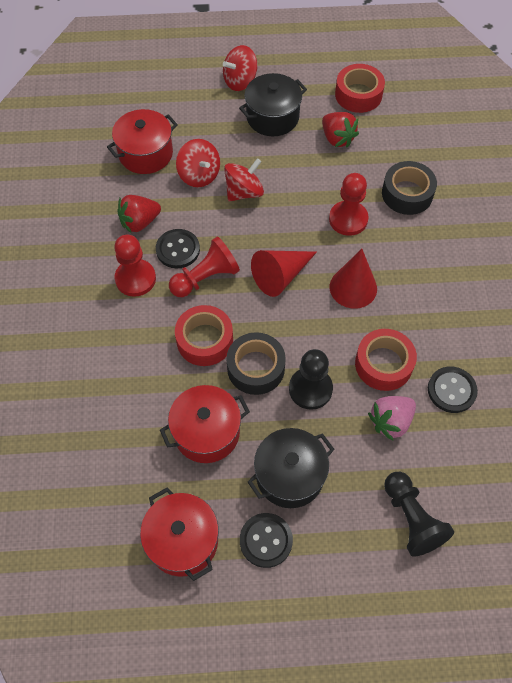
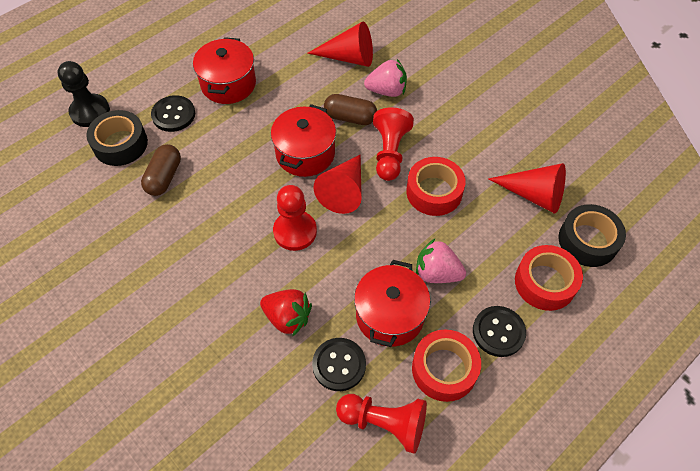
black pawn: 2 -> 1
black pot: 2 -> 0
brown capsule: 0 -> 2
pink strawberry: 1 -> 2
red cone: 2 -> 3
red spinning top: 3 -> 0
red strawberry: 2 -> 1

